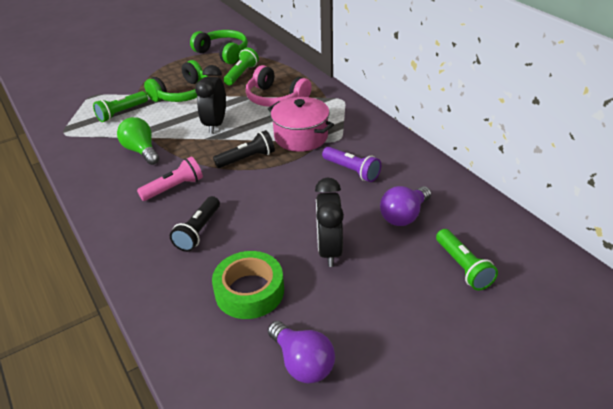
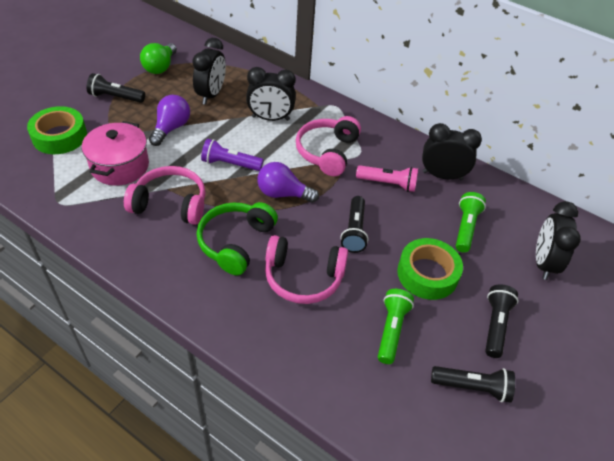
black clock: 2 -> 4
black flashlight: 2 -> 4
green flashlight: 3 -> 2
green headphones: 2 -> 1
green tape: 1 -> 2
pink headphones: 1 -> 3

